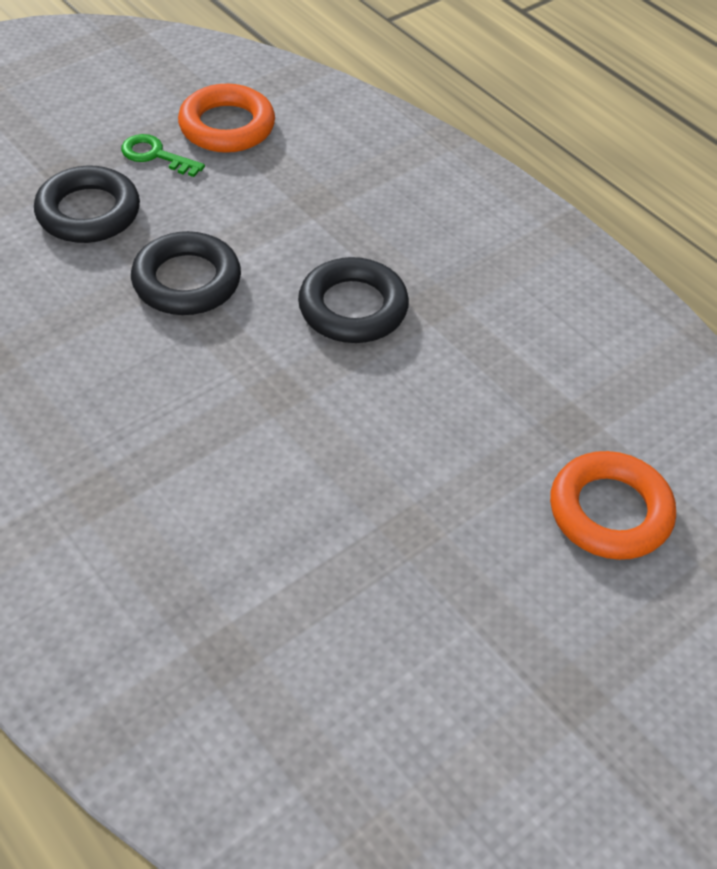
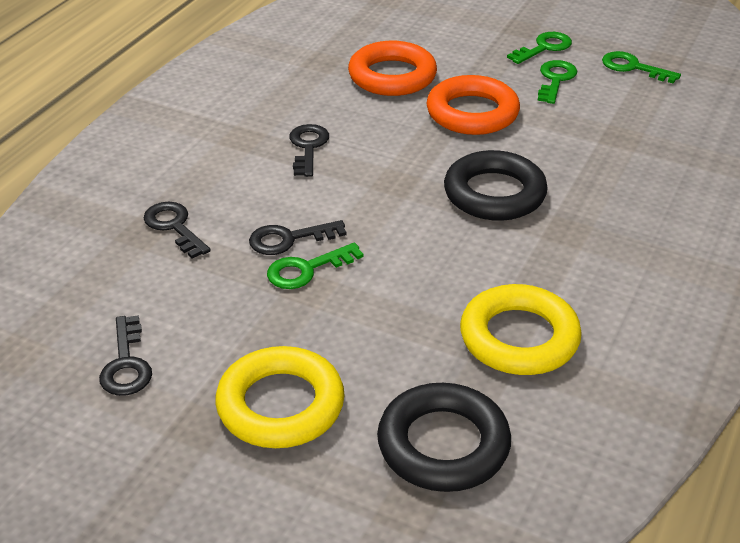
black key: 0 -> 4
black ring: 3 -> 2
green key: 1 -> 4
yellow ring: 0 -> 2

